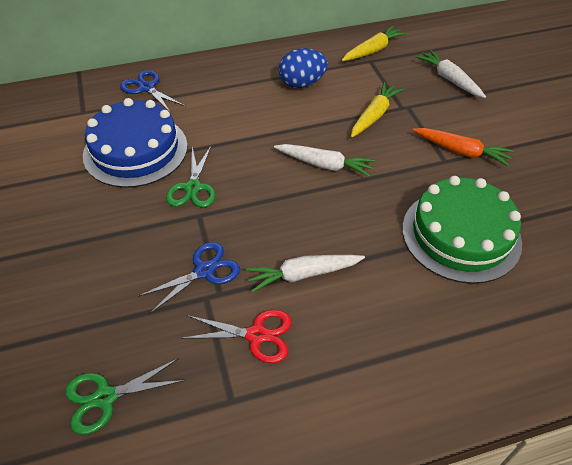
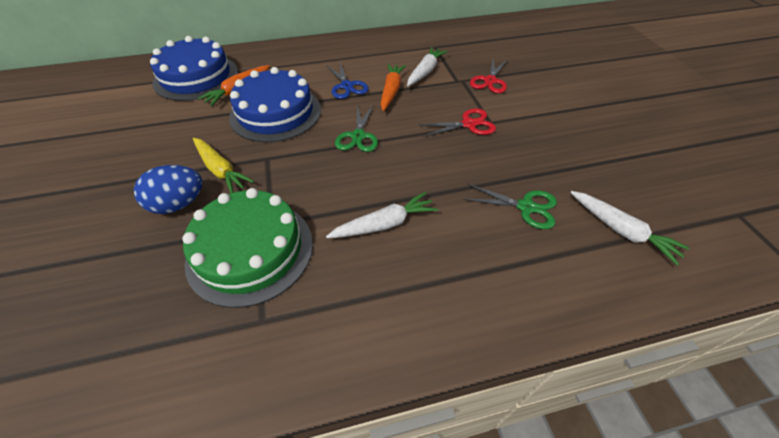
blue cake: 1 -> 2
blue scissors: 2 -> 1
orange carrot: 1 -> 2
red scissors: 1 -> 2
yellow carrot: 2 -> 1

